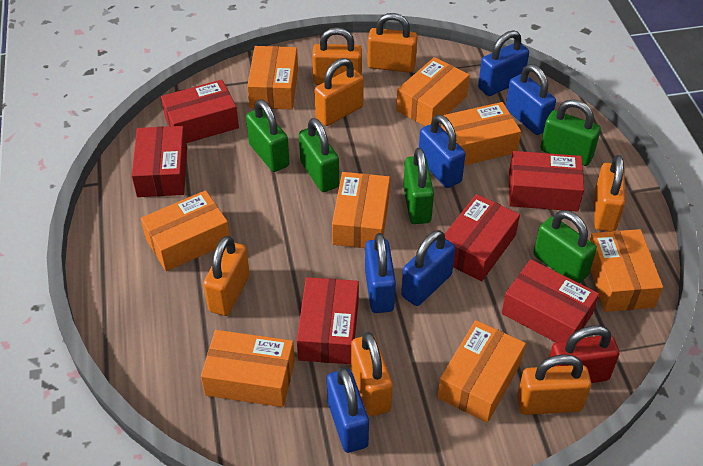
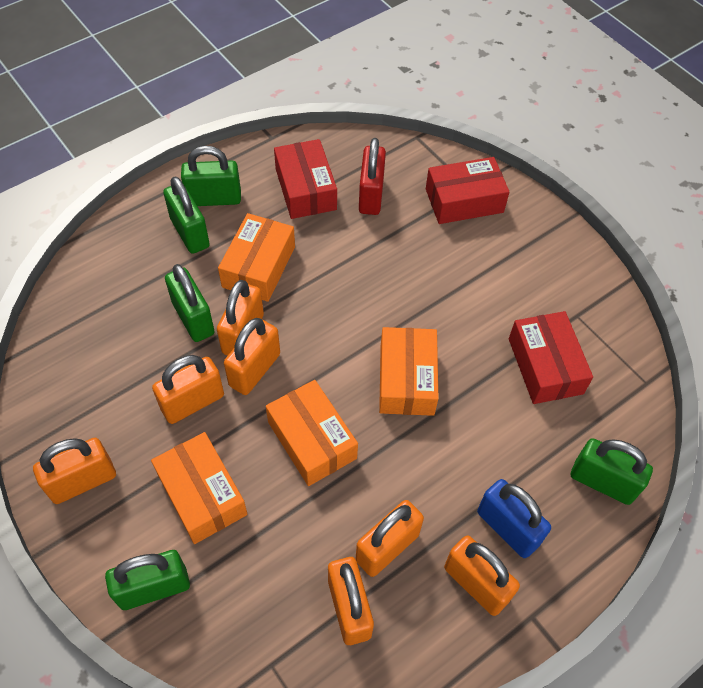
blue padlock: 6 -> 1
orange box: 8 -> 4
red box: 6 -> 3

